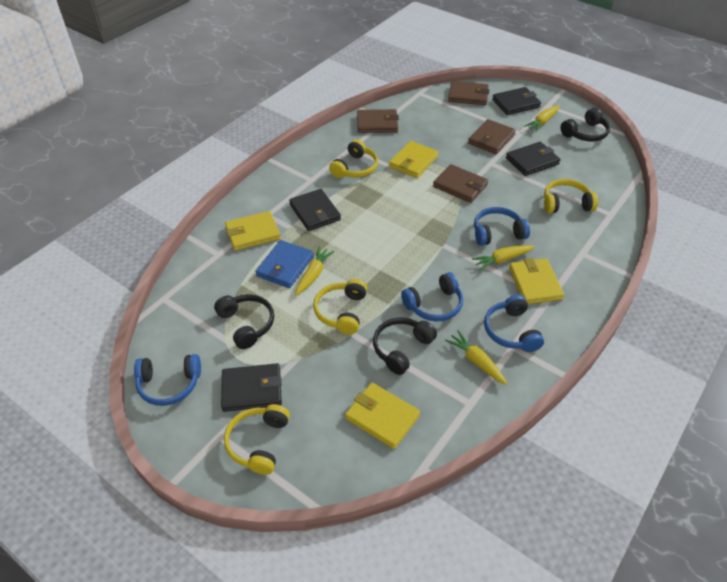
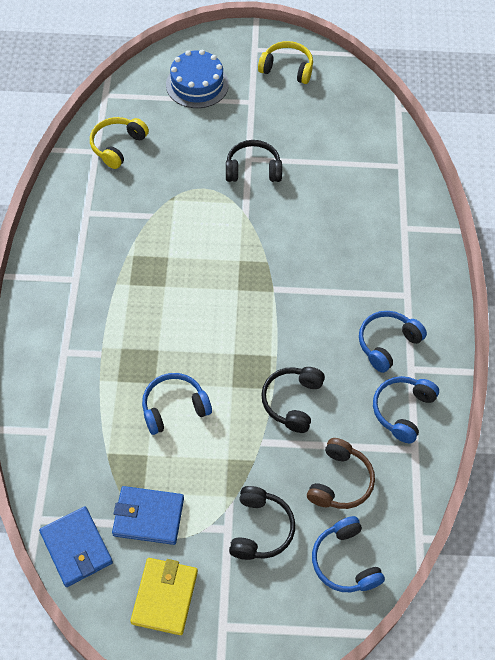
black wallet: 4 -> 0
blue cake: 0 -> 1
blue wallet: 1 -> 2
brown headphones: 0 -> 1
brown wallet: 4 -> 0
yellow carrot: 4 -> 0
yellow headphones: 4 -> 2
yellow wallet: 4 -> 1

